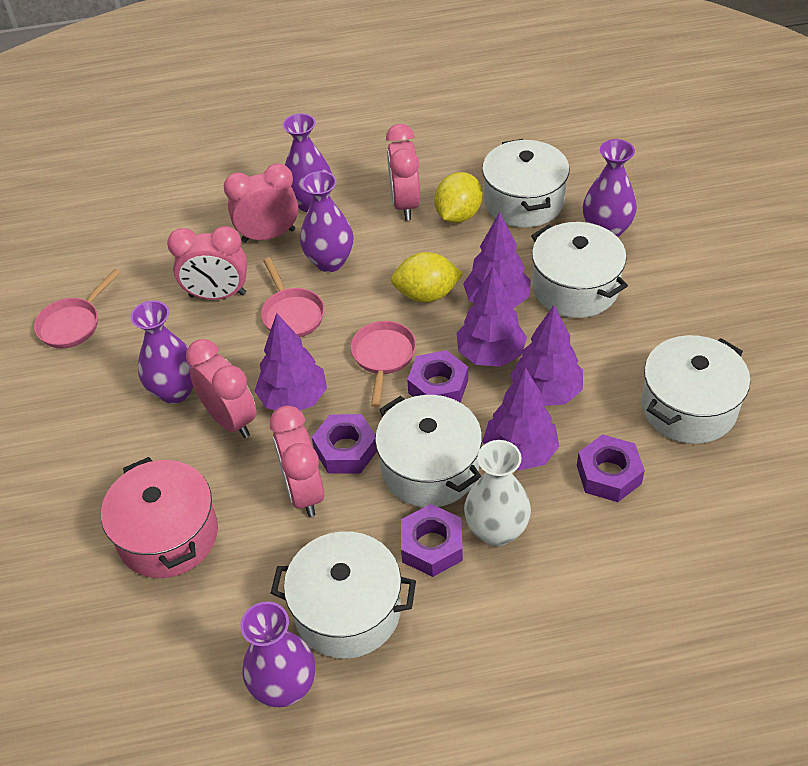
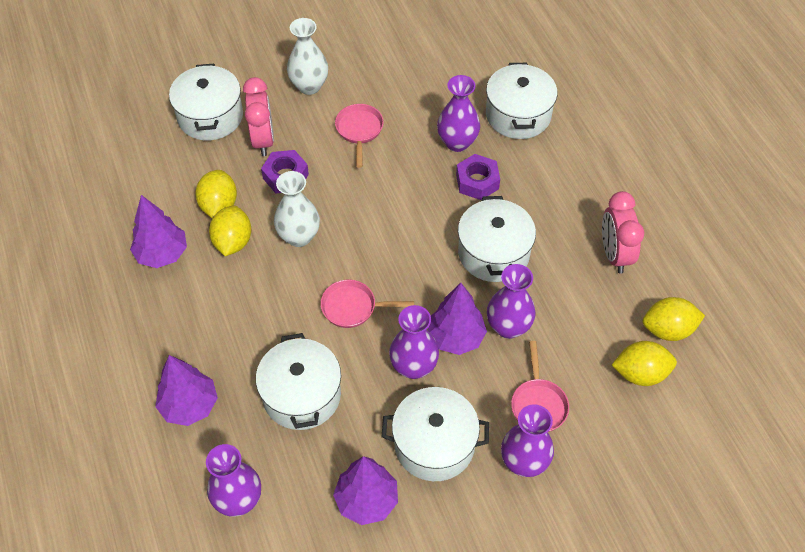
pink clock: 5 -> 2
pink pot: 1 -> 0
purple nut: 4 -> 2
purple tree: 5 -> 4
white vase: 1 -> 2
yellow lemon: 2 -> 4

